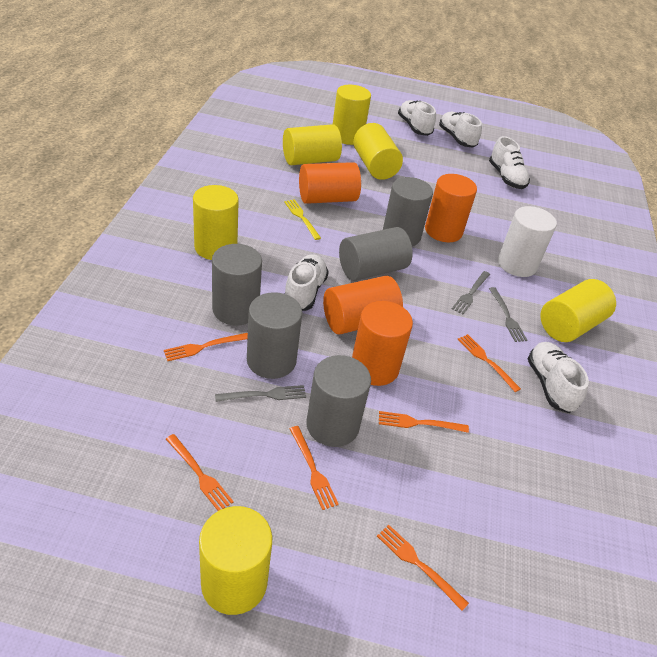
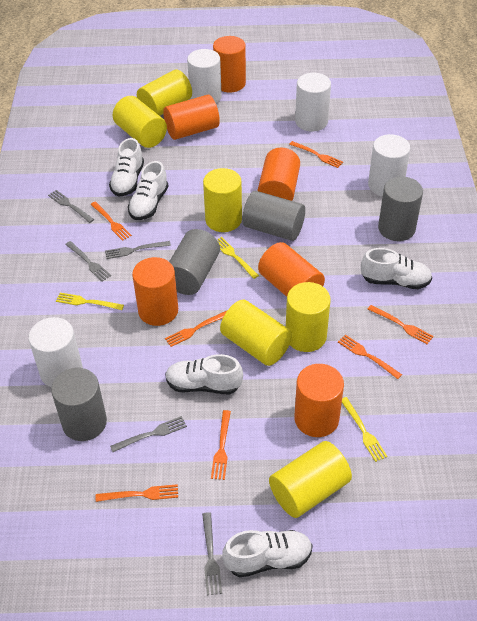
grey cylinder: 5 -> 4
grey fork: 3 -> 5
orange cylinder: 4 -> 6
orange fork: 6 -> 7
white cylinder: 1 -> 4
yellow fork: 1 -> 3

